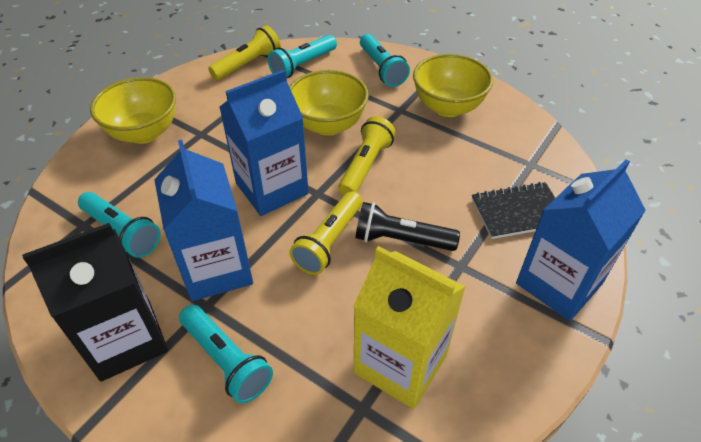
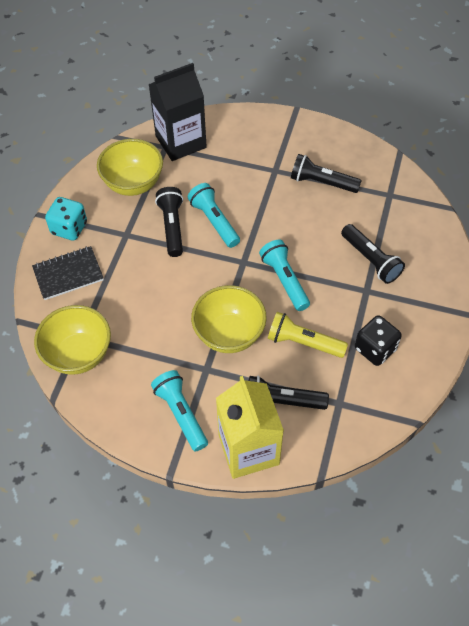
black dice: 0 -> 1
black flashlight: 1 -> 4
blue carton: 3 -> 0
turquoise dice: 0 -> 1
turquoise flashlight: 4 -> 3
yellow flashlight: 3 -> 1

